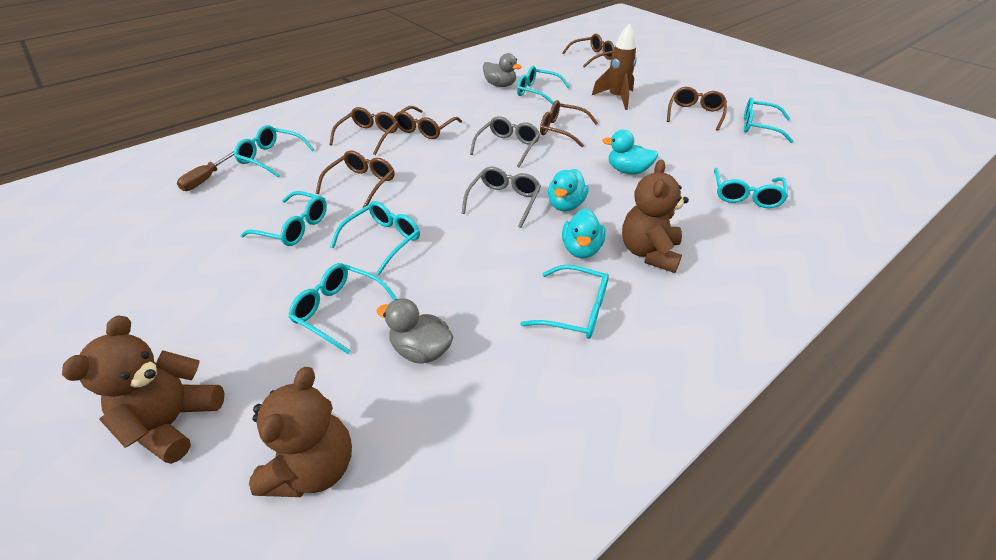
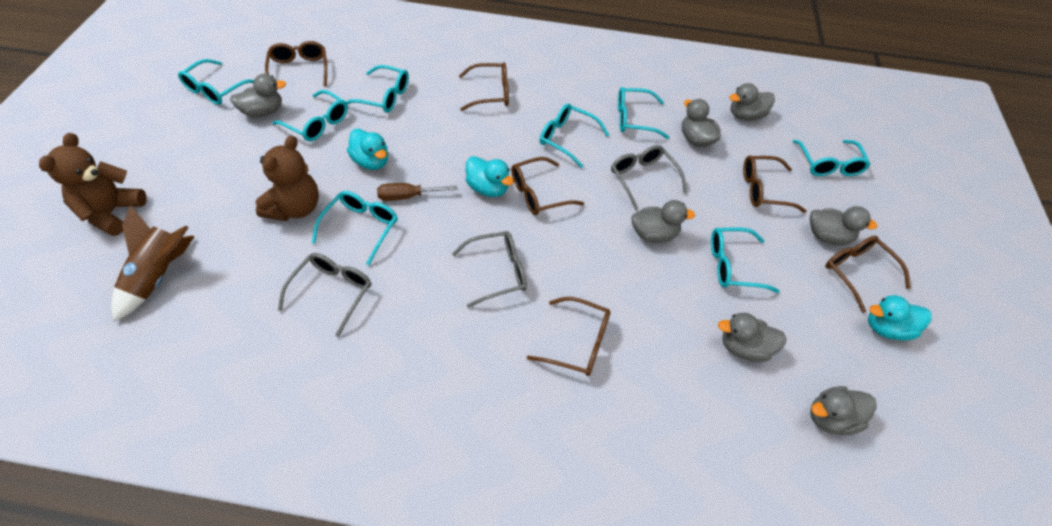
brown teddy bear: 3 -> 2
grey duck: 2 -> 7
grey glasses: 2 -> 3

